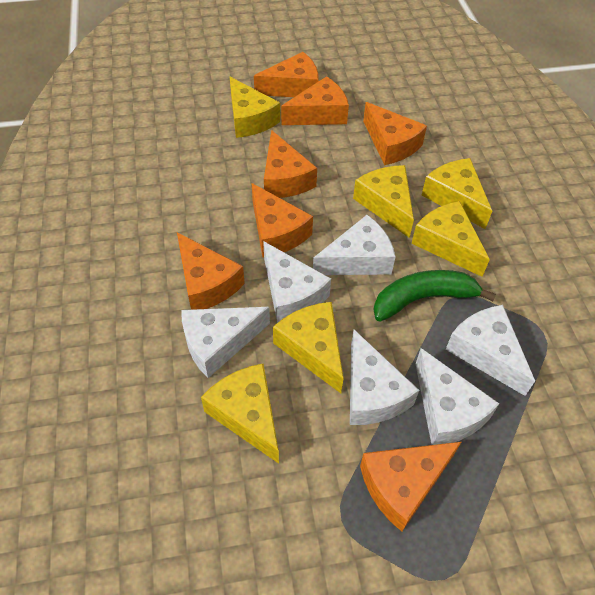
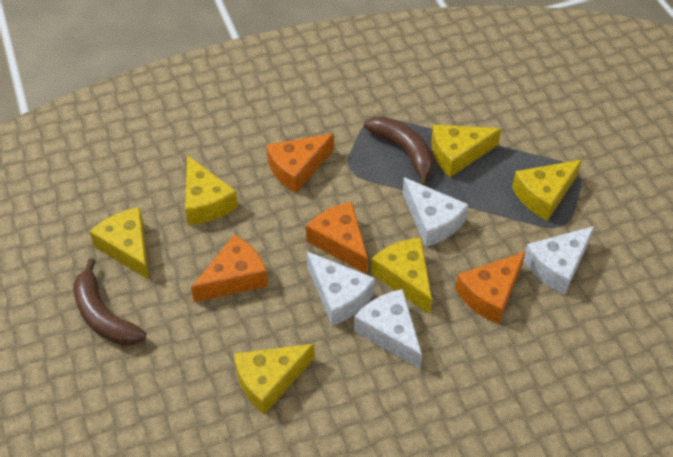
brown banana: 0 -> 2
green banana: 1 -> 0
orange cheese: 7 -> 4
white cheese: 6 -> 4

